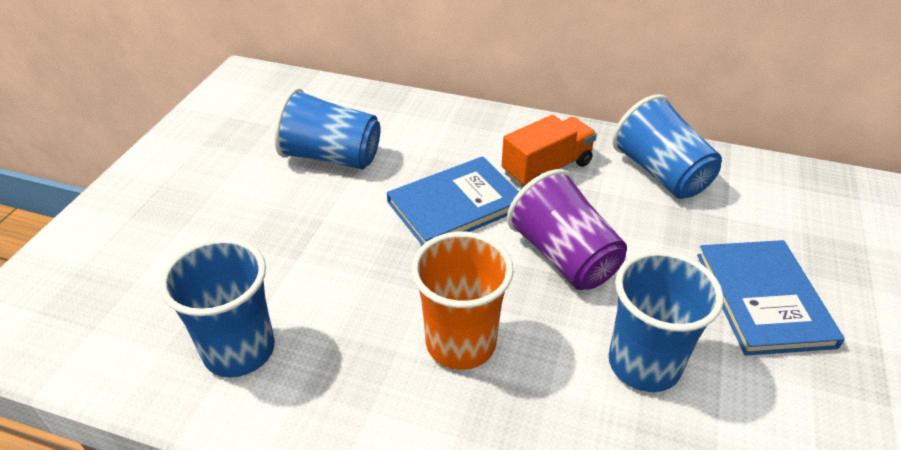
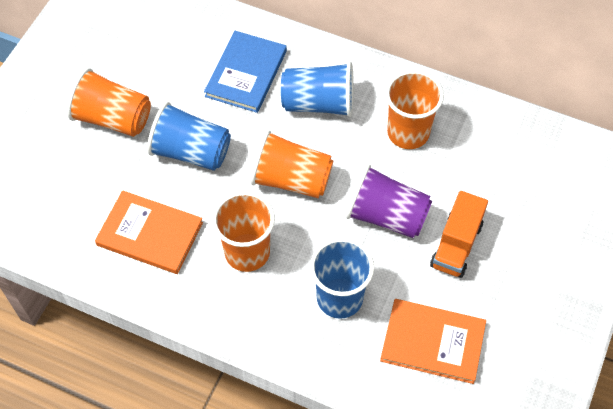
blue book: 2 -> 1
blue cup: 4 -> 3
orange book: 0 -> 2
orange cup: 1 -> 4

